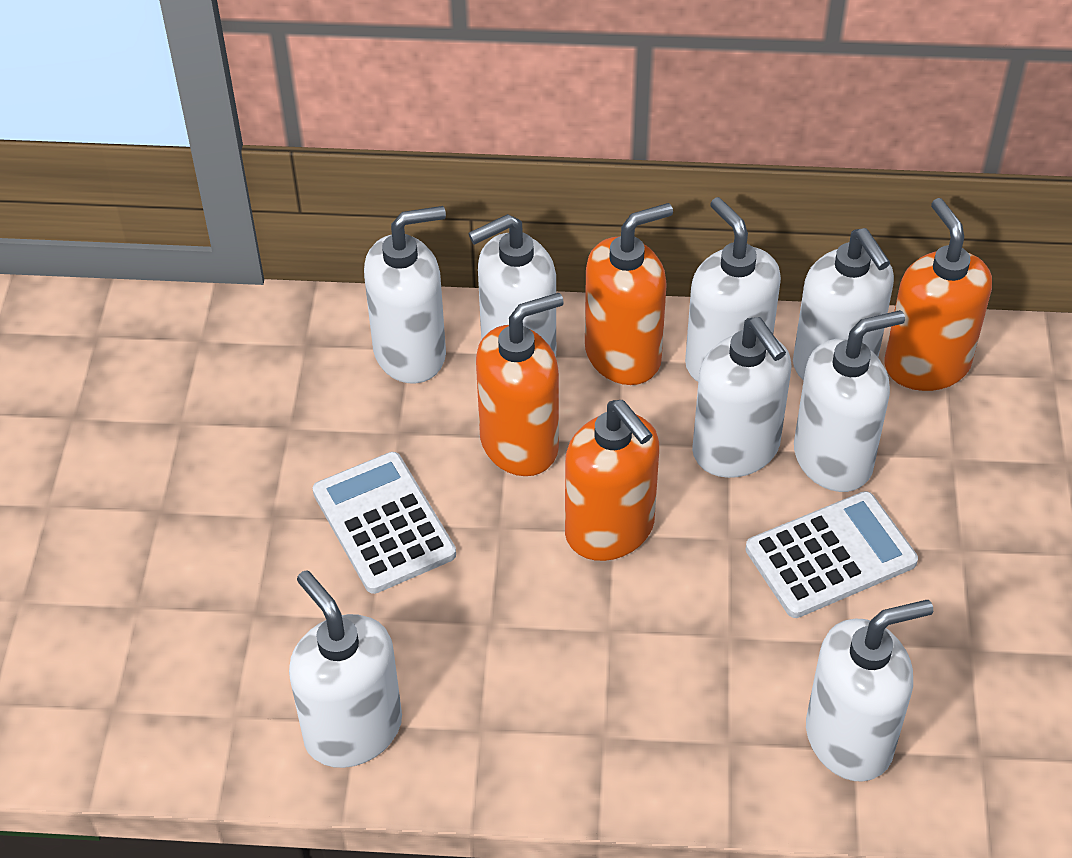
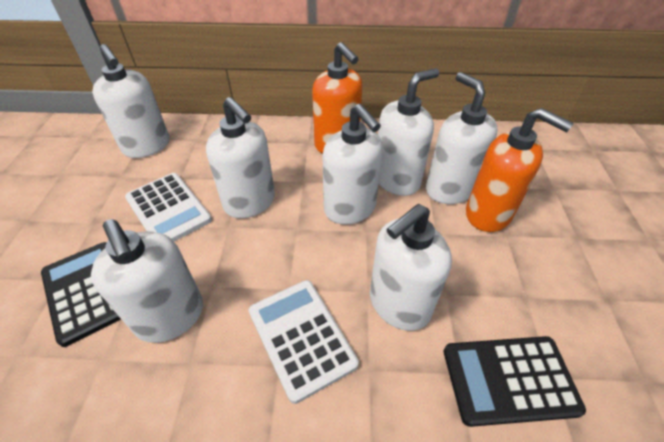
black calculator: 0 -> 2
orange soap dispenser: 4 -> 2
white soap dispenser: 8 -> 7

